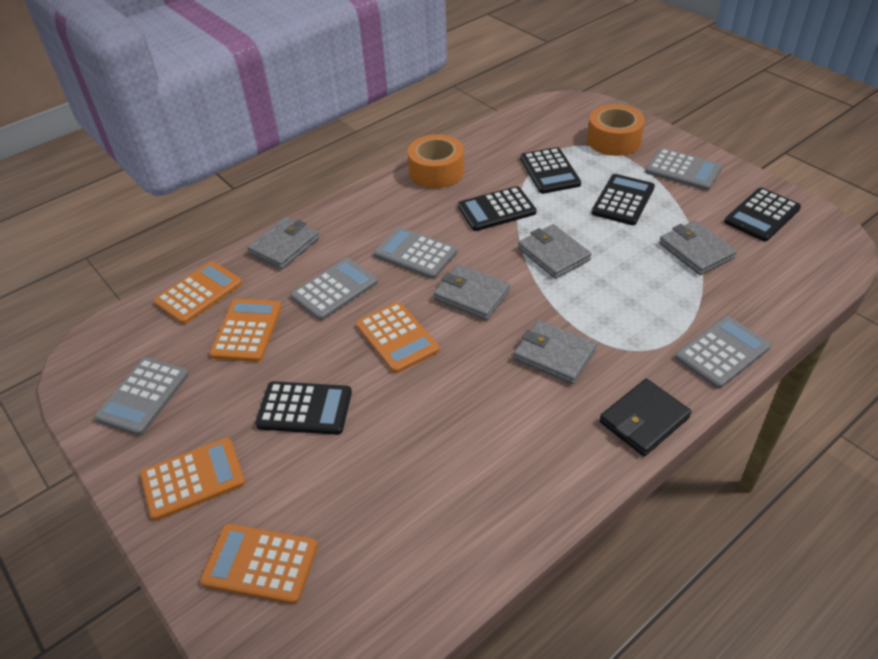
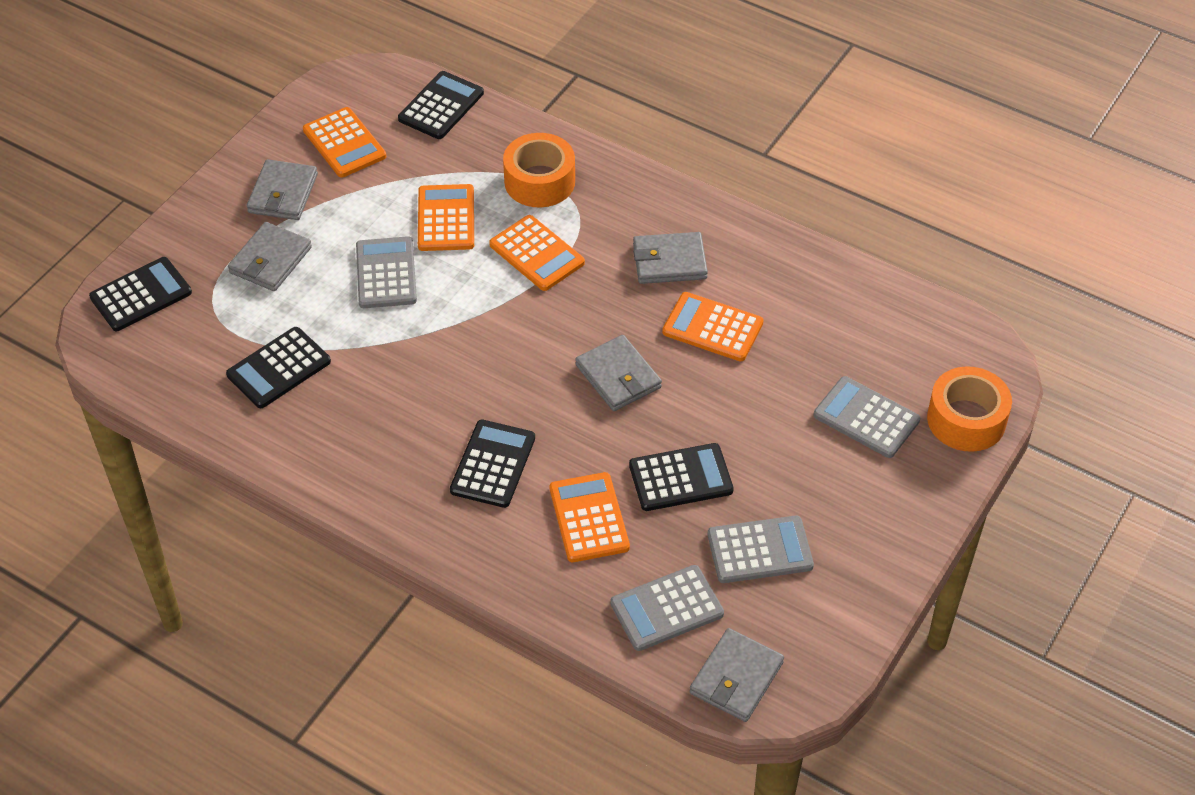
black wallet: 1 -> 0
grey calculator: 5 -> 4

